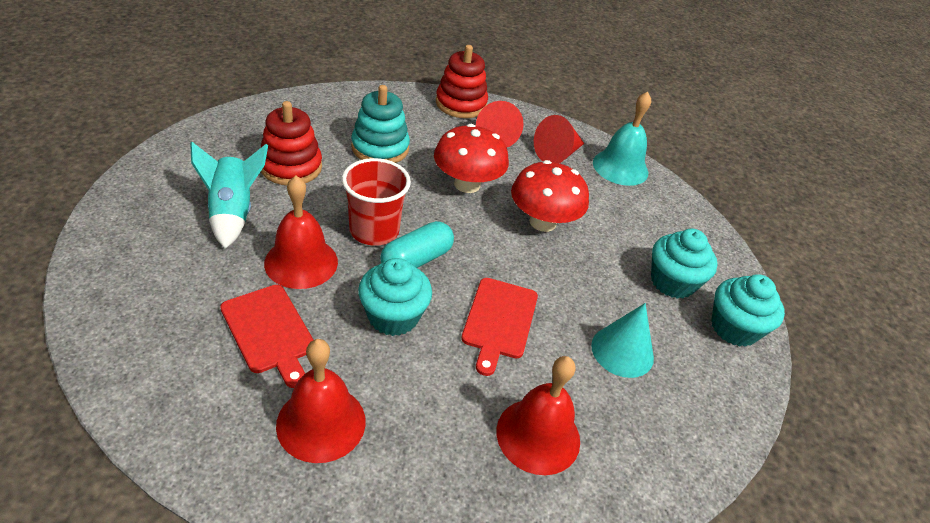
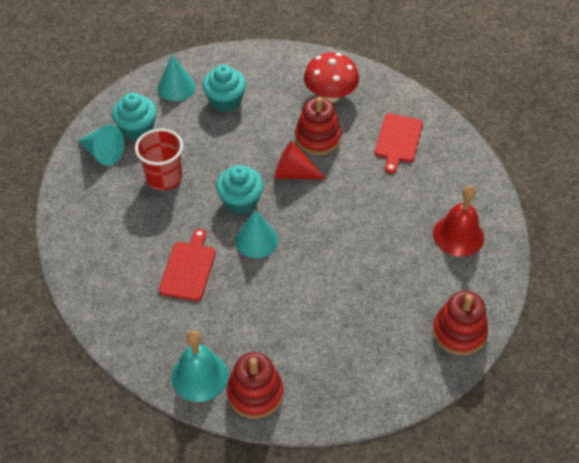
red bell: 3 -> 1
red cone: 2 -> 1
red mushroom: 2 -> 1
red stacking toy: 2 -> 3
turquoise capsule: 1 -> 0
turquoise cone: 1 -> 3
turquoise rocket: 1 -> 0
turquoise stacking toy: 1 -> 0

